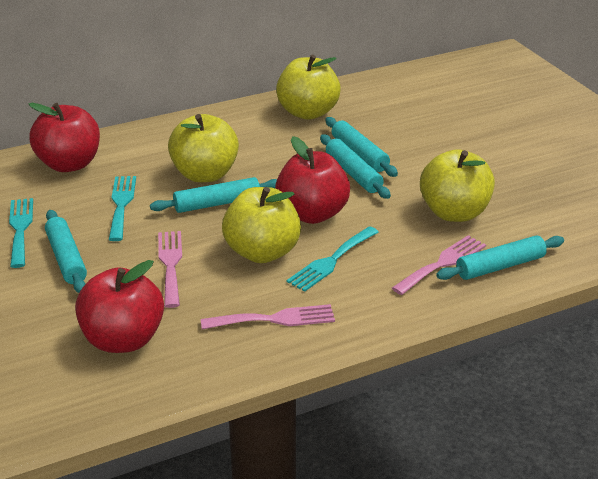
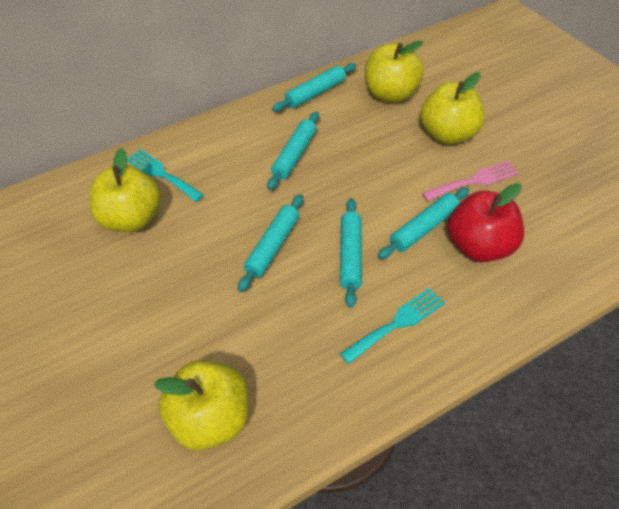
pink fork: 3 -> 1
red apple: 3 -> 1
turquoise fork: 3 -> 2

